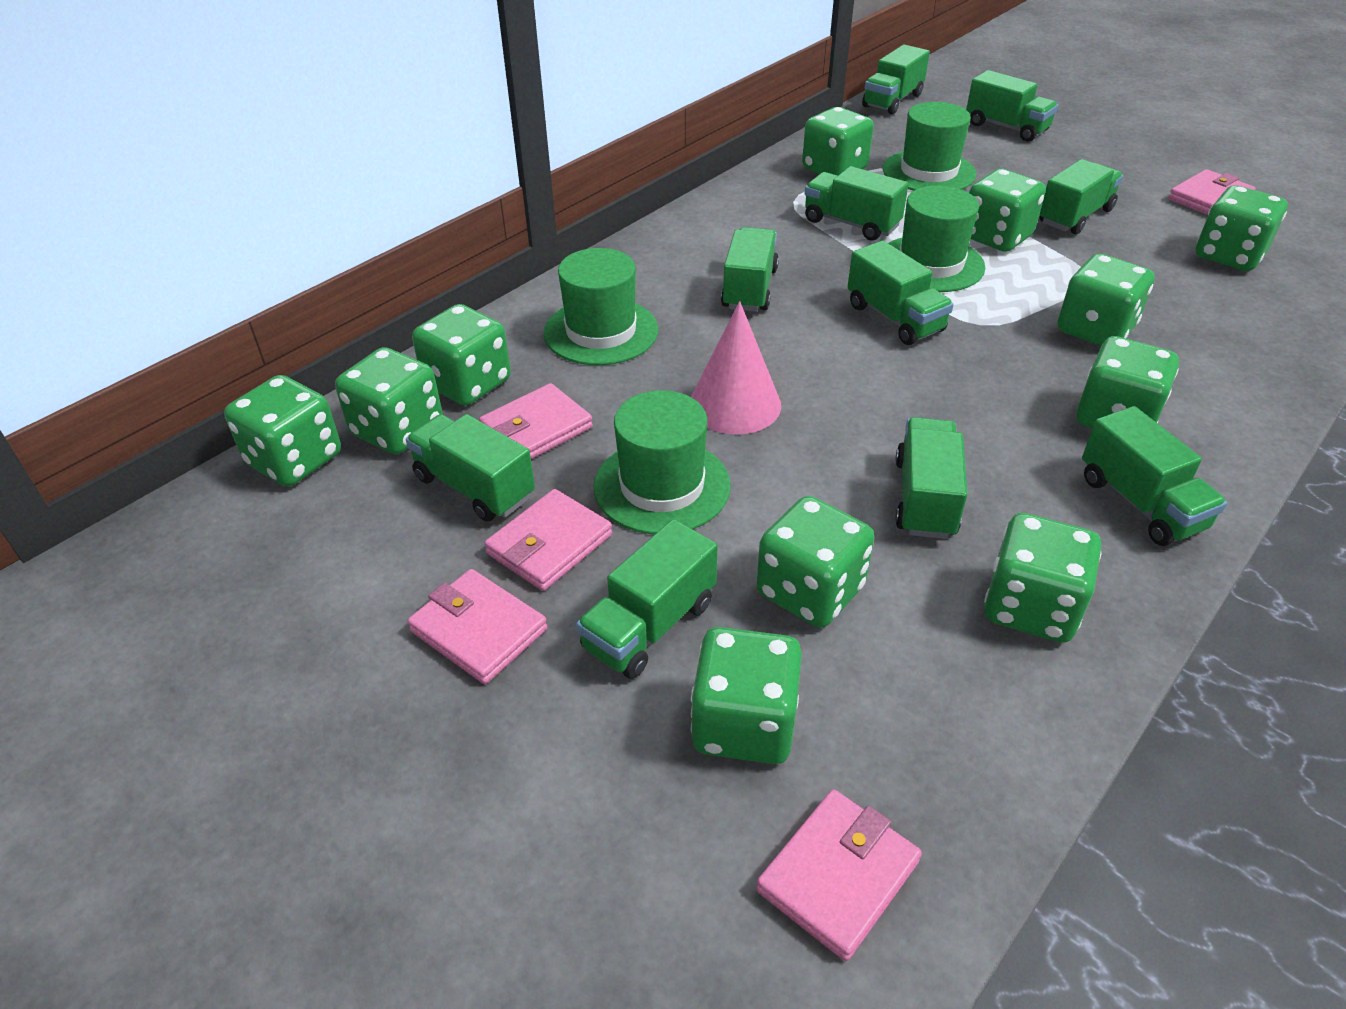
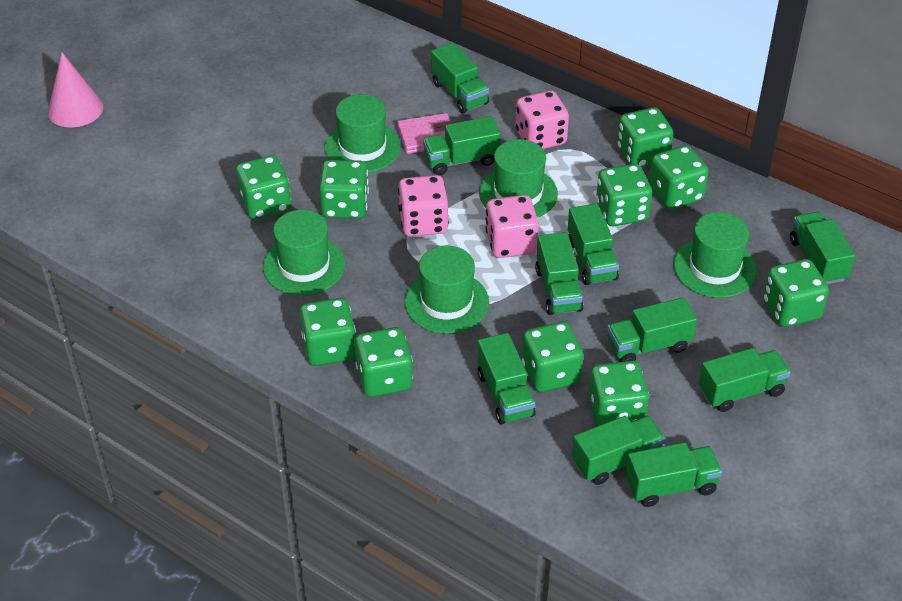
green dice: 11 -> 10
green hat: 4 -> 5
pink dice: 0 -> 3
pink wallet: 5 -> 1

